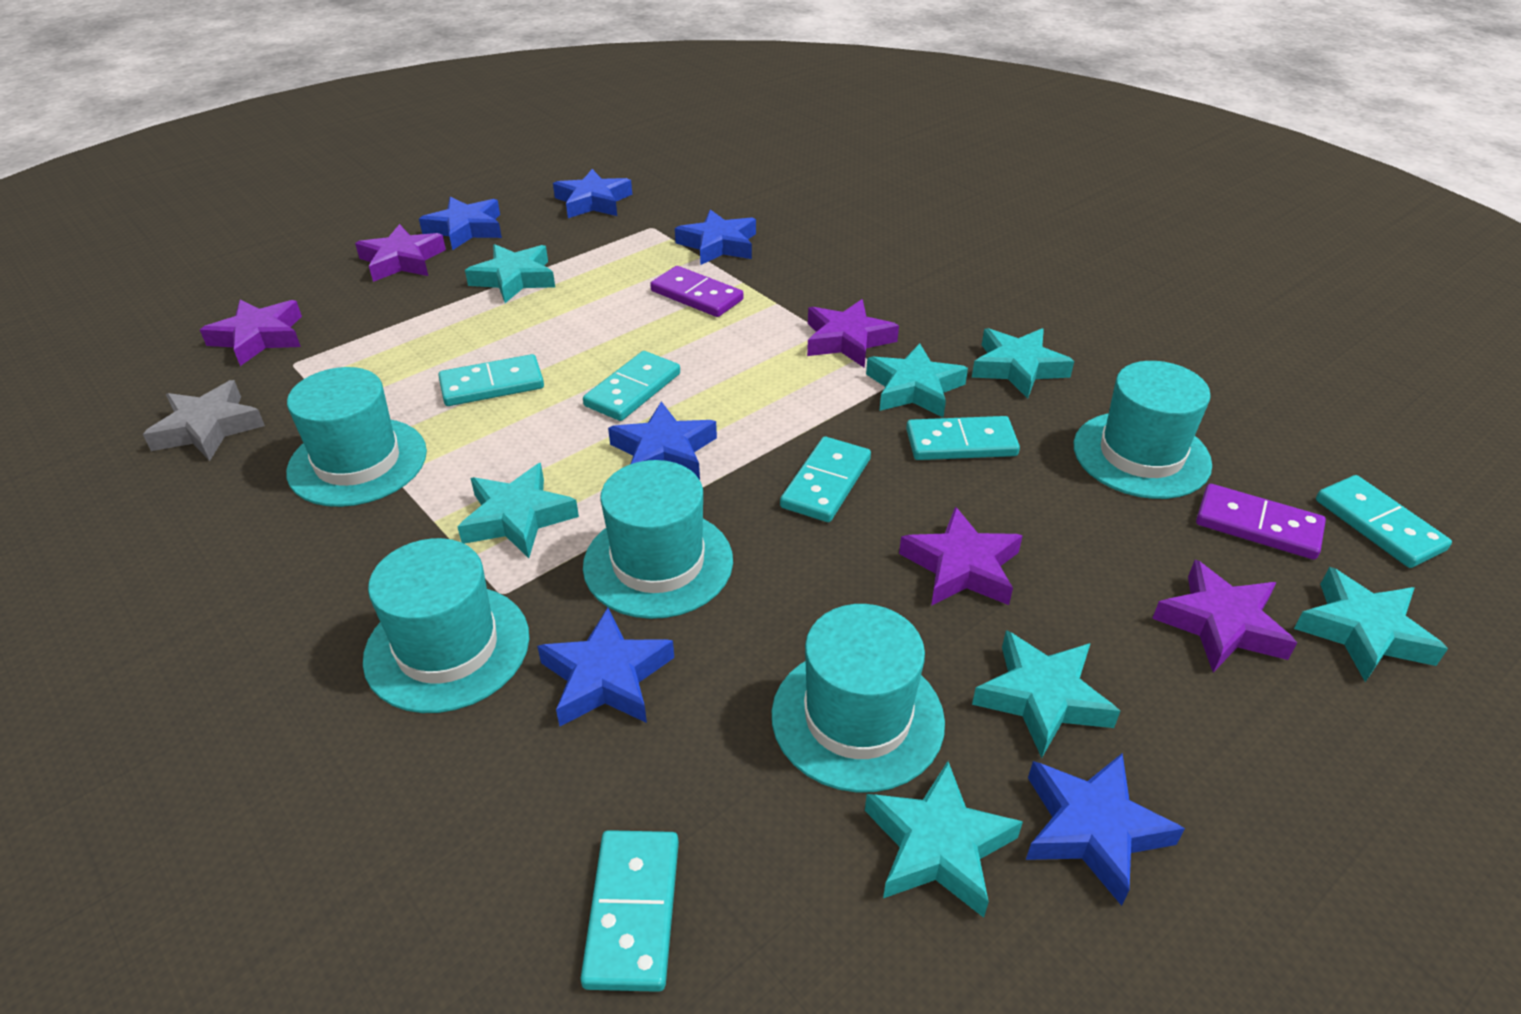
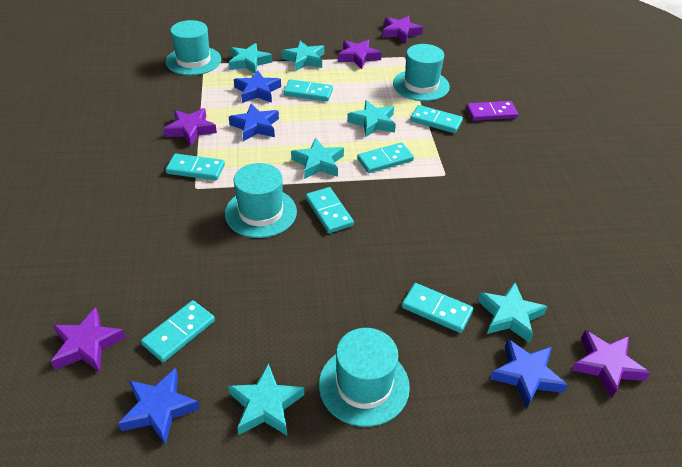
blue star: 6 -> 4
grey star: 1 -> 0
purple domino: 2 -> 1
turquoise domino: 6 -> 7
turquoise hat: 5 -> 4
turquoise star: 7 -> 6

